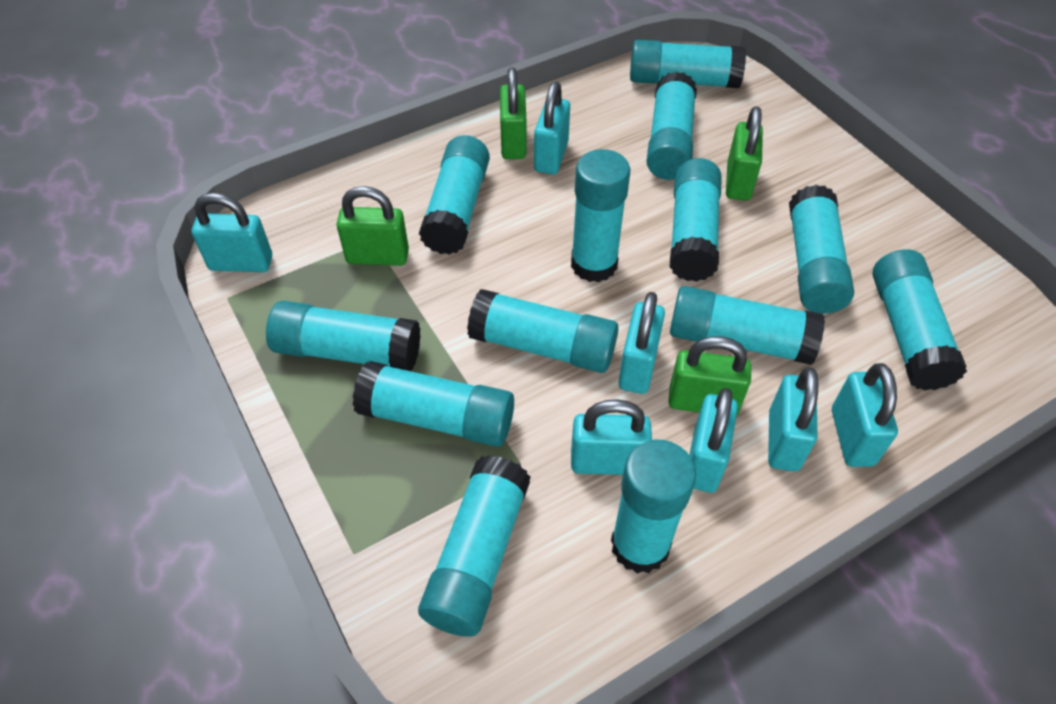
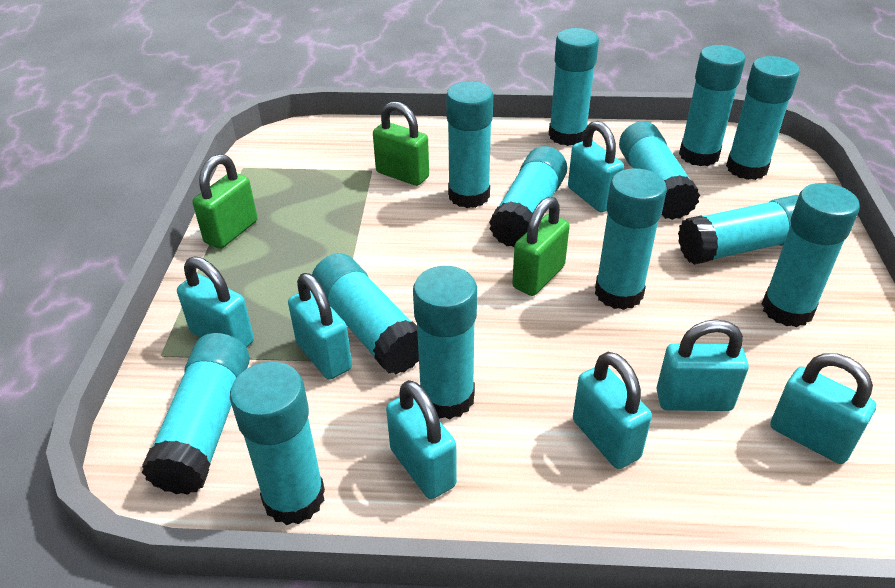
green padlock: 4 -> 3

